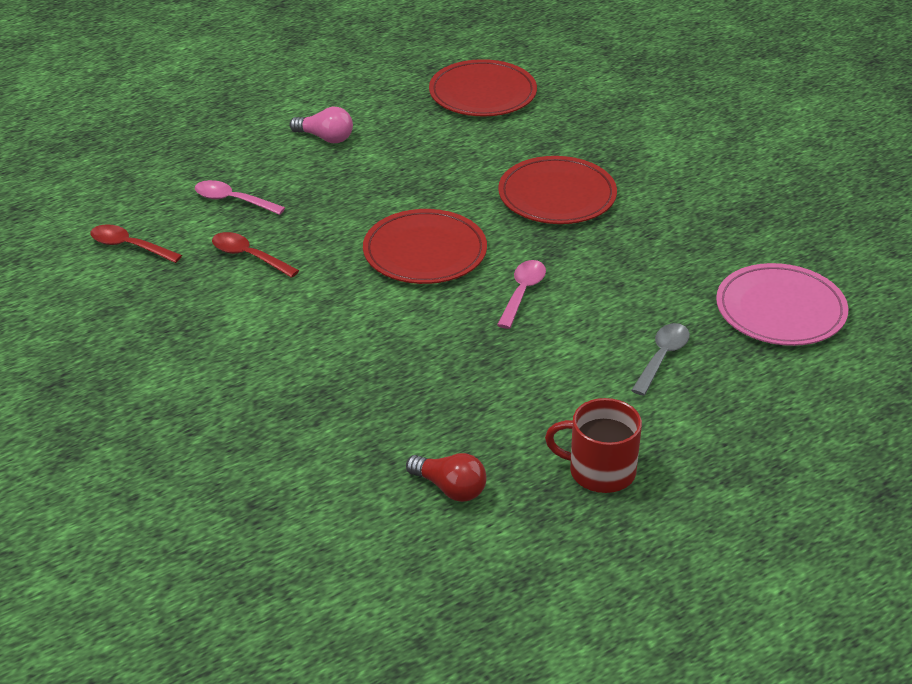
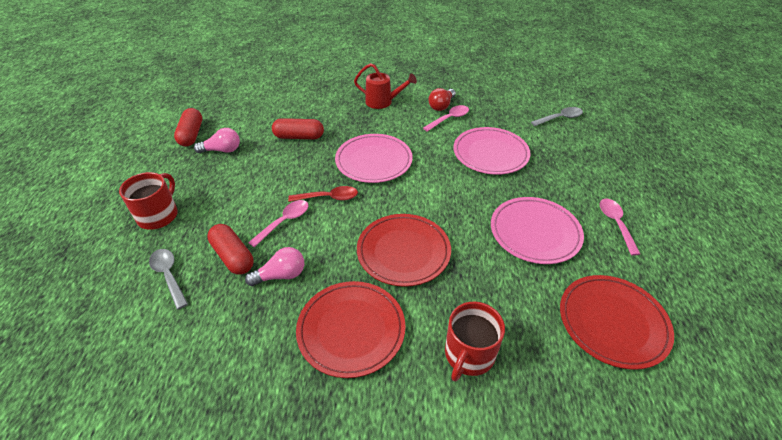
grey spoon: 1 -> 2
pink light bulb: 1 -> 2
pink plate: 1 -> 3
pink spoon: 2 -> 3
red capsule: 0 -> 3
red mug: 1 -> 2
red spoon: 2 -> 1
red watering can: 0 -> 1

